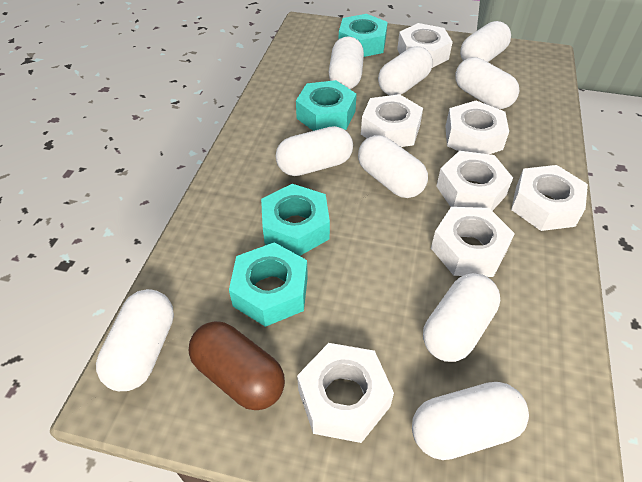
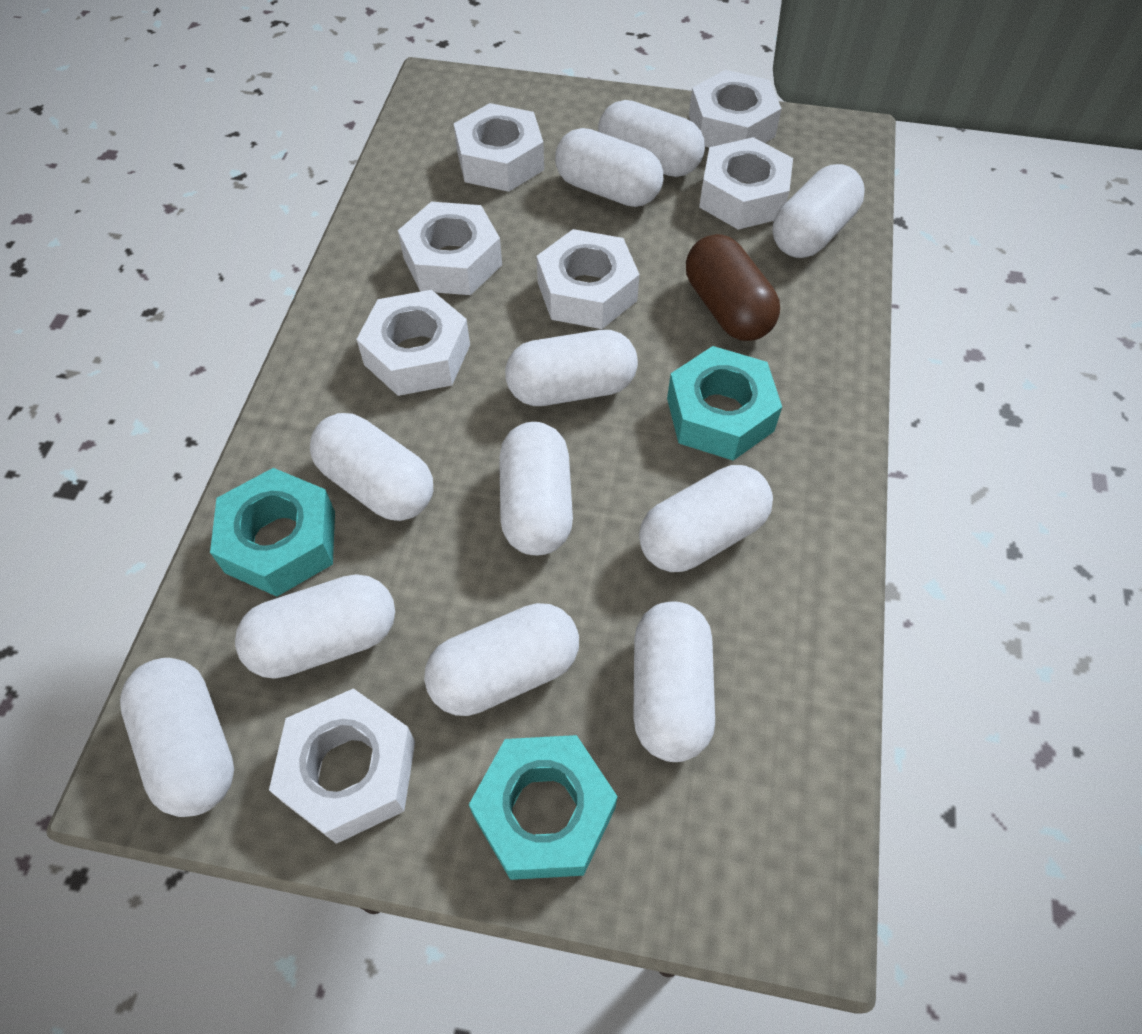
turquoise nut: 4 -> 3
white capsule: 9 -> 11

